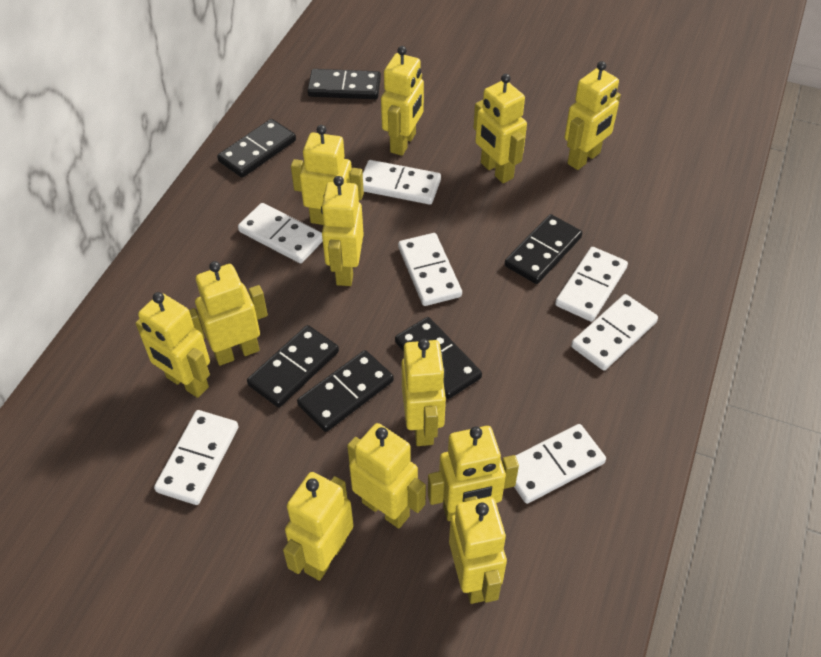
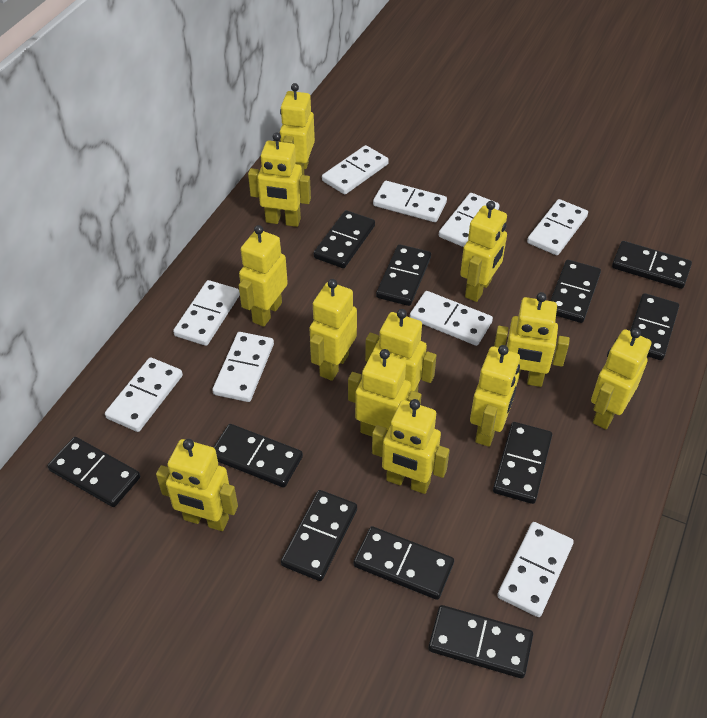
black domino: 6 -> 11
white domino: 7 -> 9

